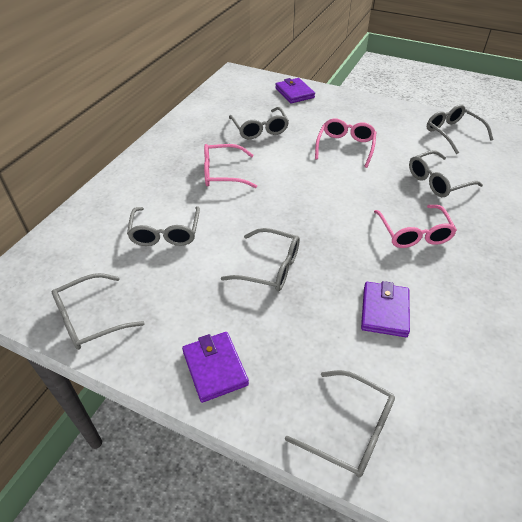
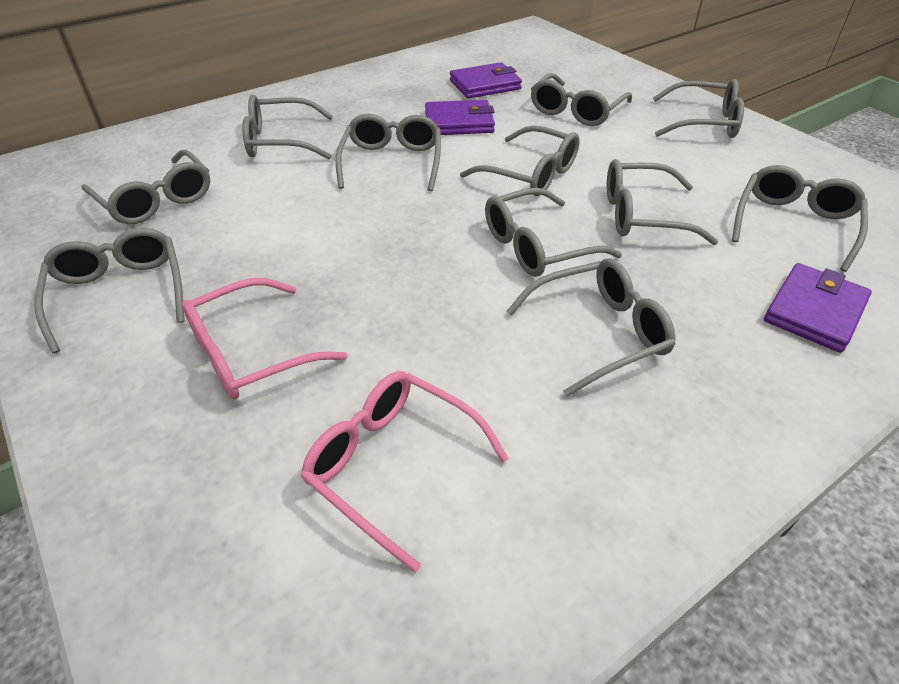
grey glasses: 7 -> 11
pink glasses: 3 -> 2

